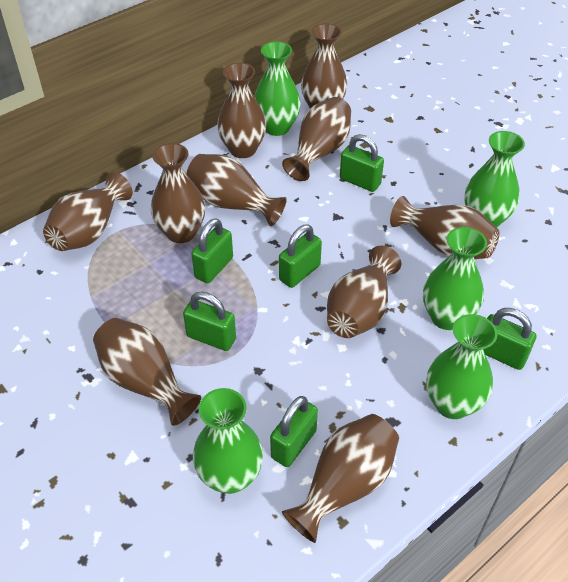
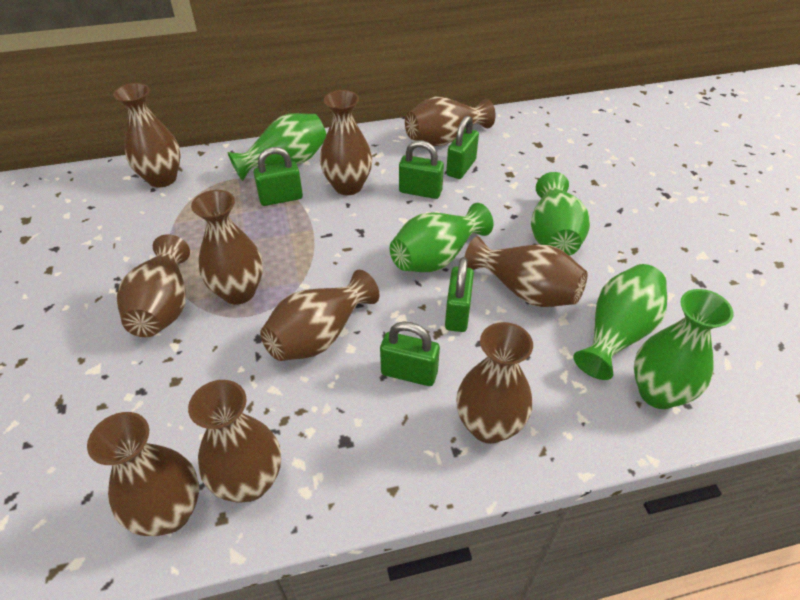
green padlock: 6 -> 5

